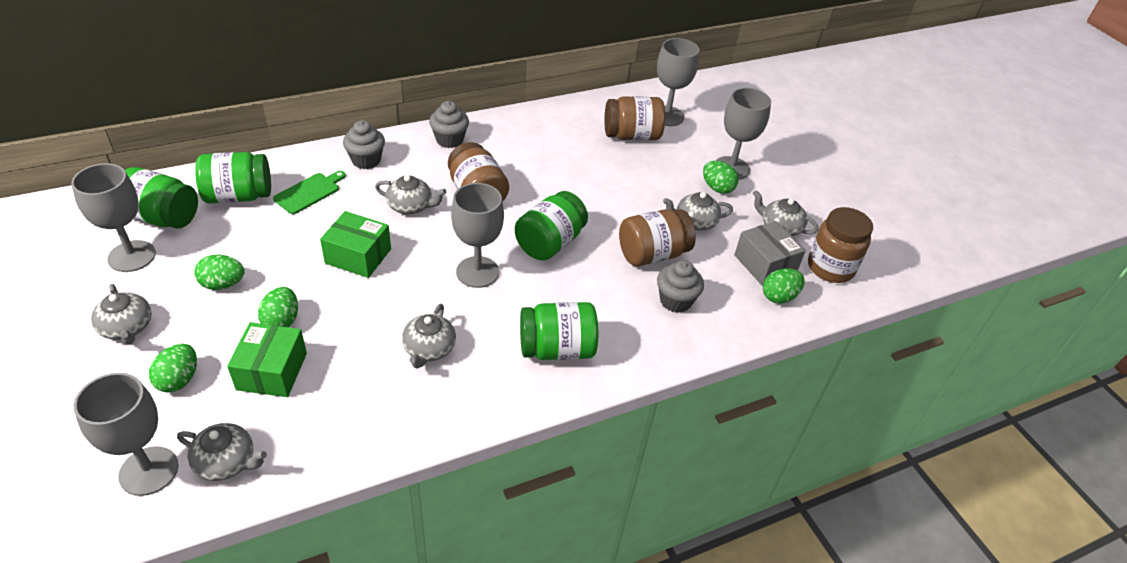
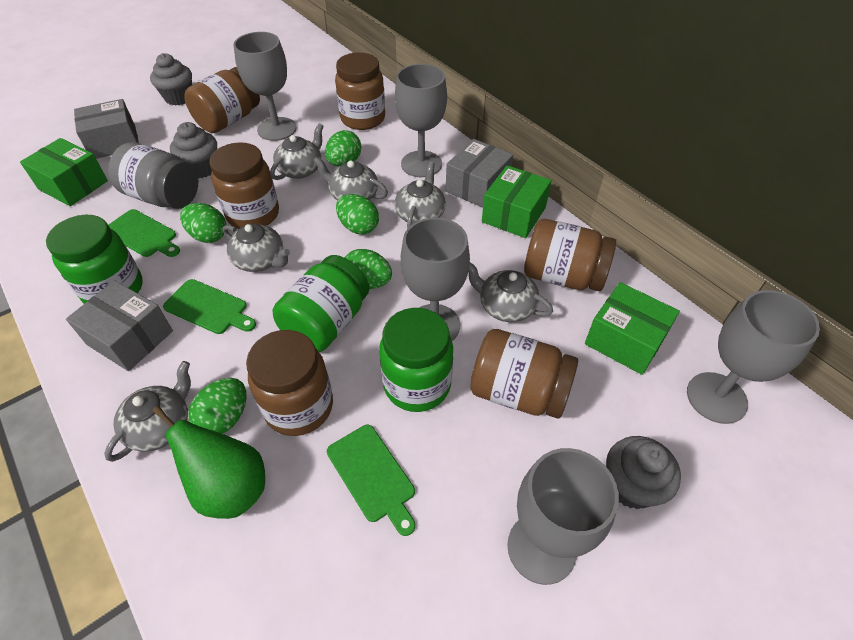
brown jar: 4 -> 6
green box: 2 -> 3
green cutting board: 1 -> 3
green jar: 4 -> 3
green pear: 0 -> 1
grey box: 1 -> 3
grey jar: 0 -> 1

